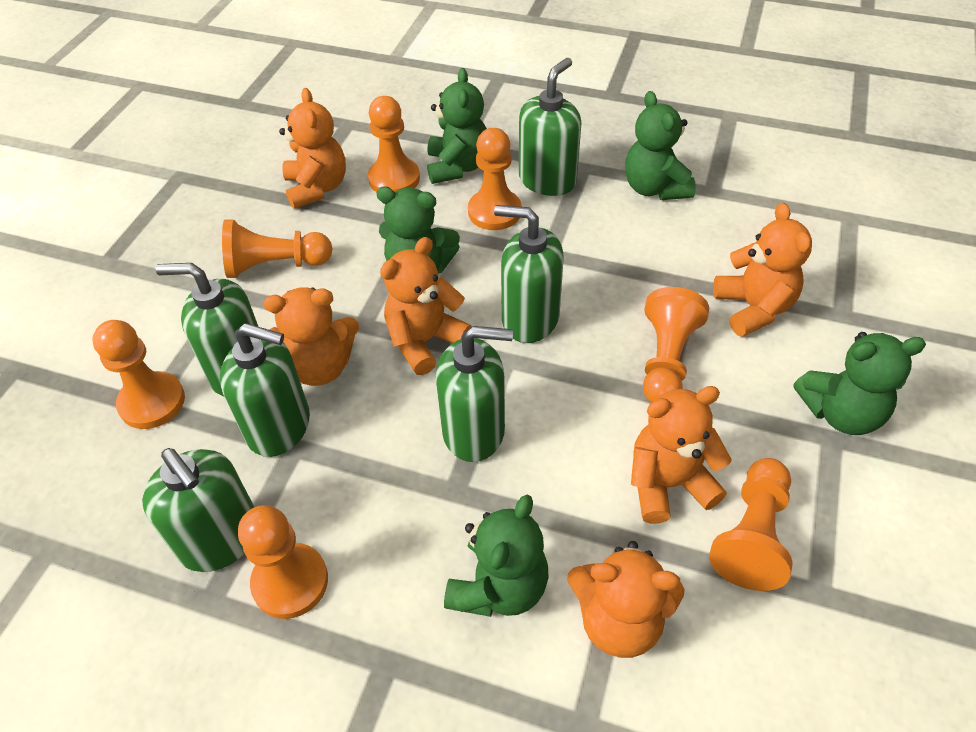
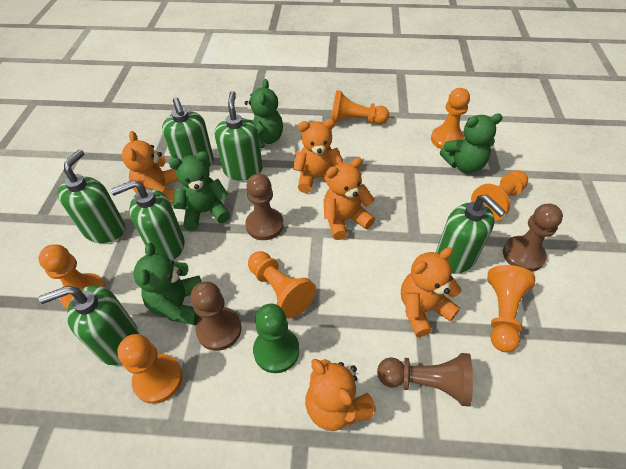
brown pawn: 0 -> 4
green pawn: 0 -> 1
green teddy bear: 5 -> 4
orange teddy bear: 6 -> 5

